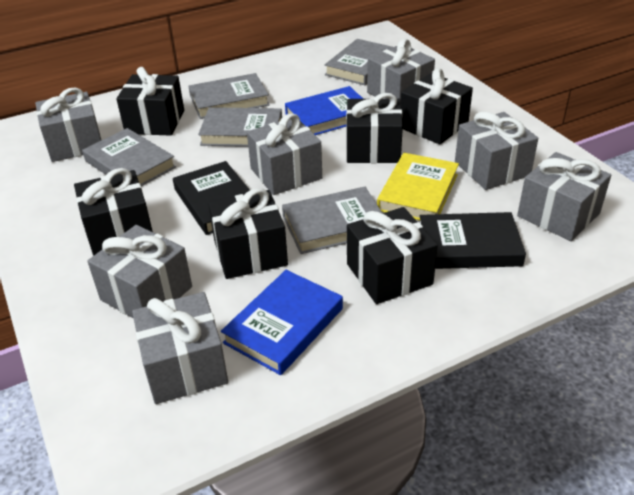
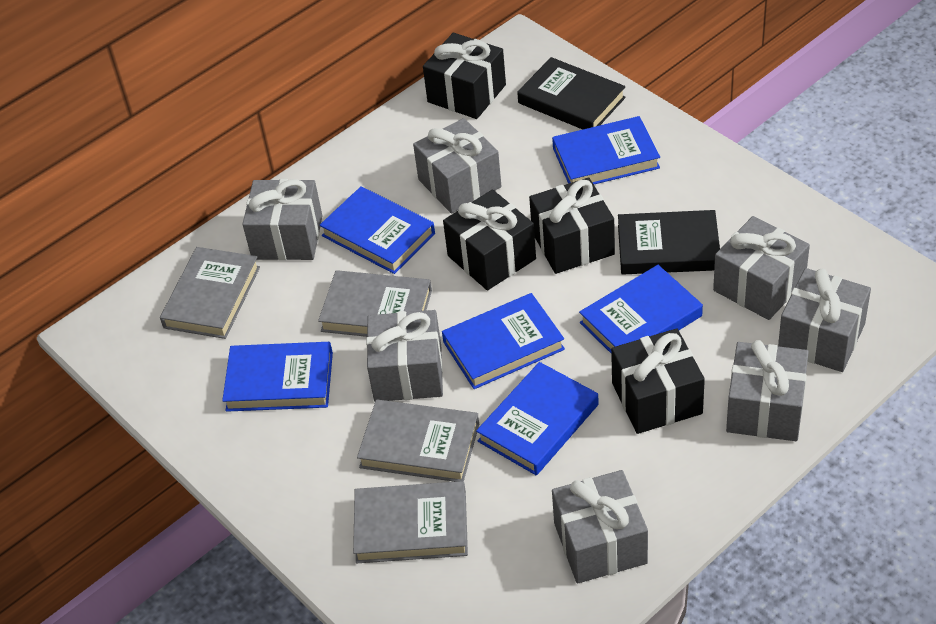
black gift: 6 -> 4
blue book: 2 -> 6
grey book: 5 -> 4
yellow book: 1 -> 0

